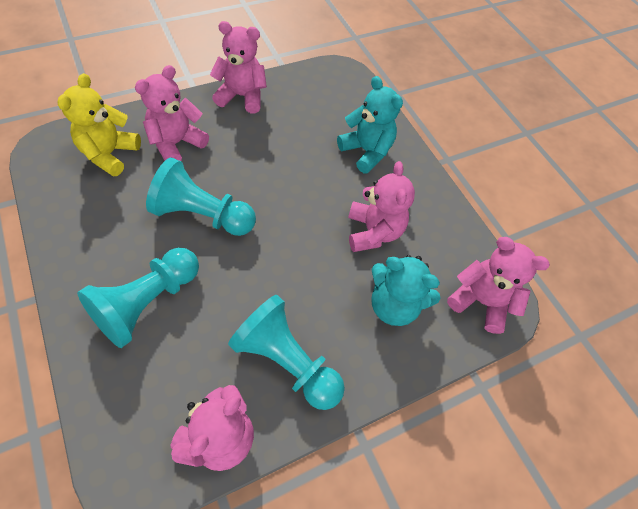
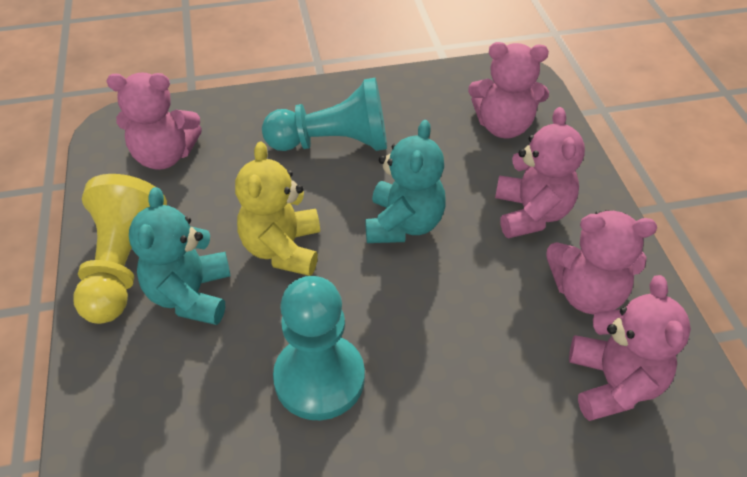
turquoise pawn: 3 -> 2
yellow pawn: 0 -> 1

